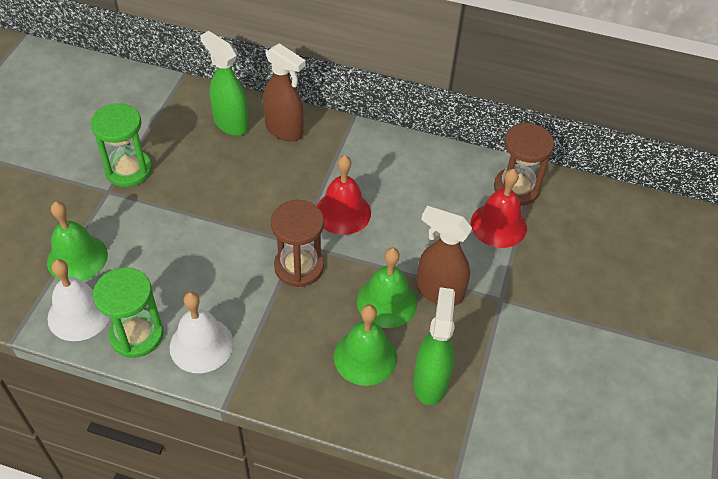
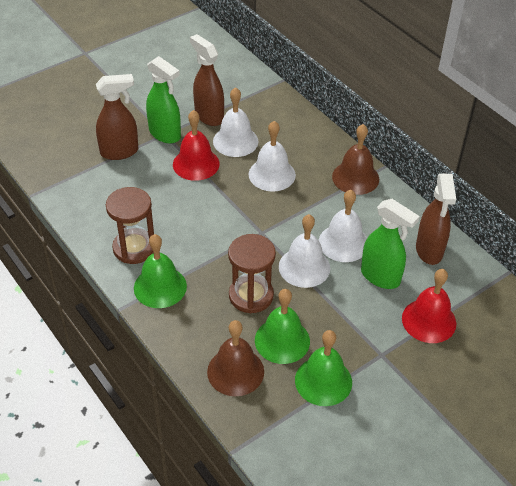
brown bell: 0 -> 2
brown spray bottle: 2 -> 3
green hourglass: 2 -> 0
white bell: 2 -> 4

